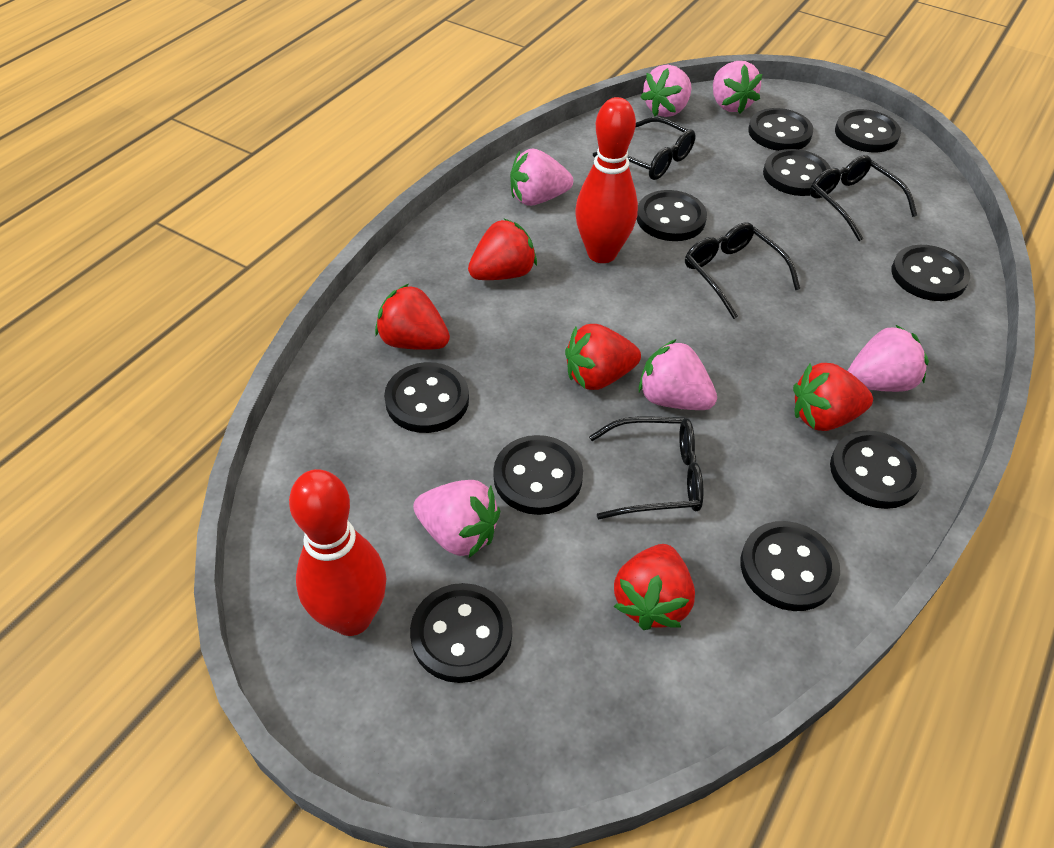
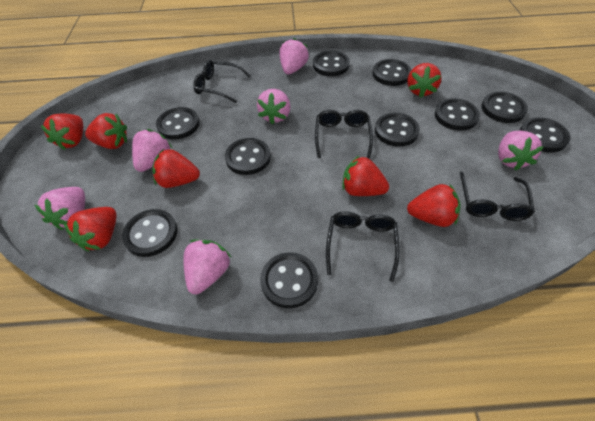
red bowling pin: 2 -> 0
red strawberry: 5 -> 7

